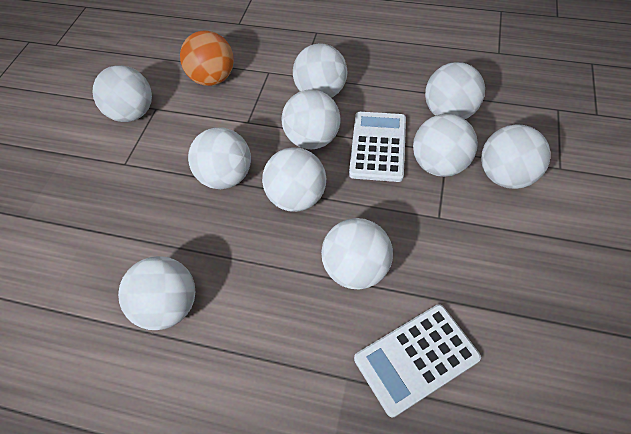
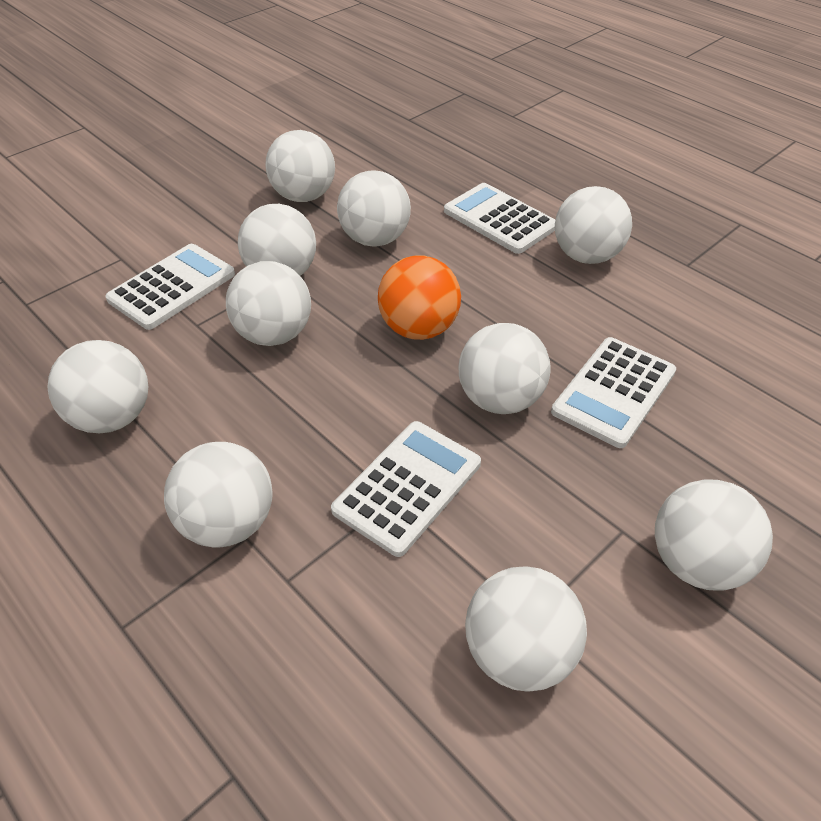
white calculator: 2 -> 4

